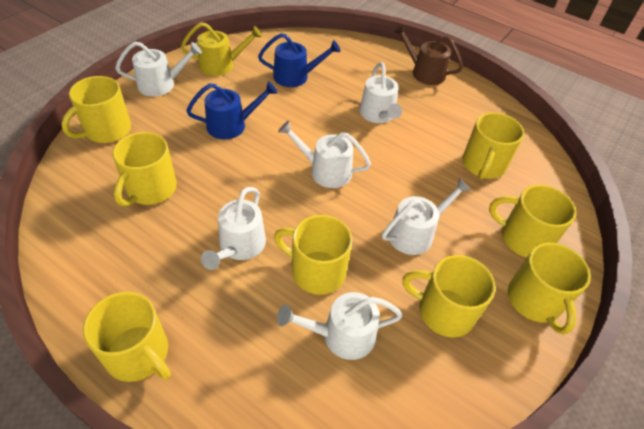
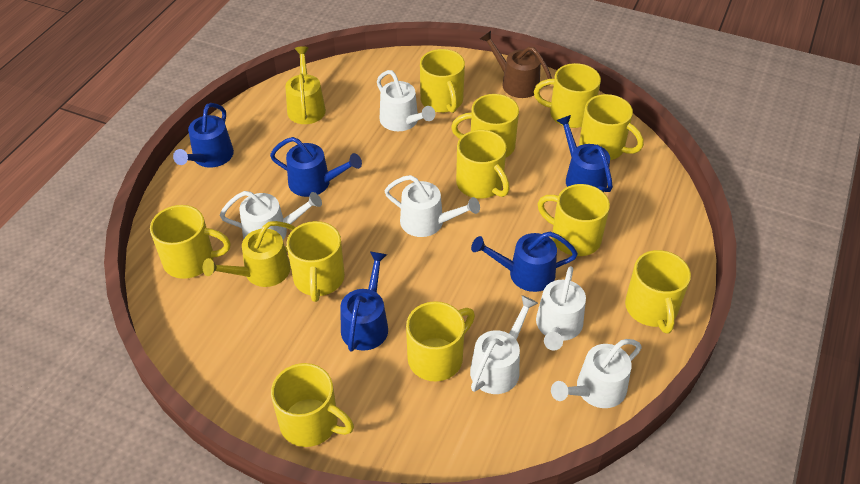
blue watering can: 2 -> 5
yellow mug: 8 -> 11
yellow watering can: 1 -> 2

